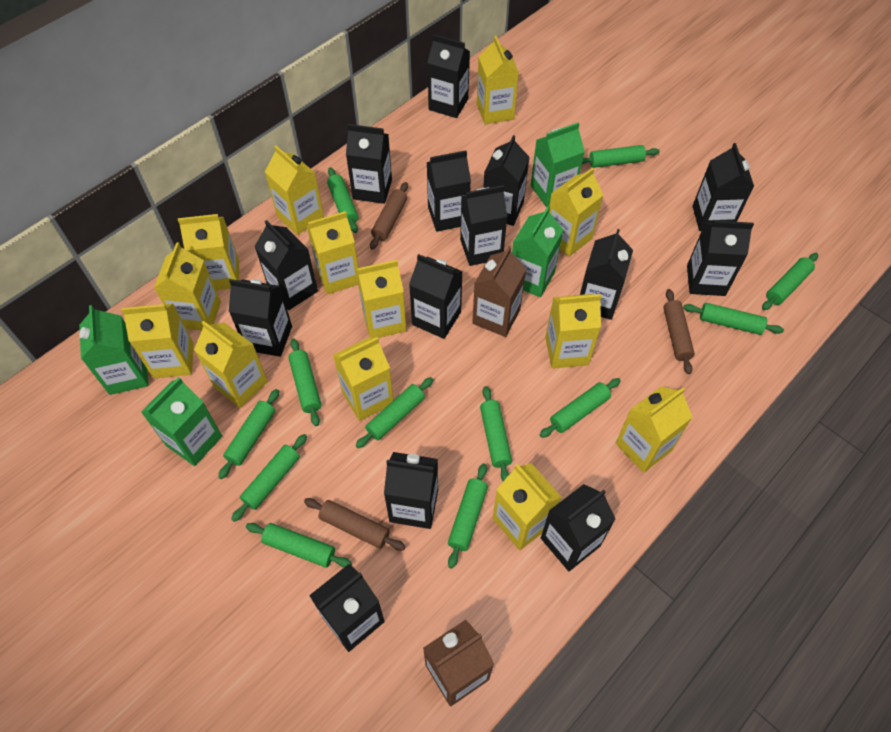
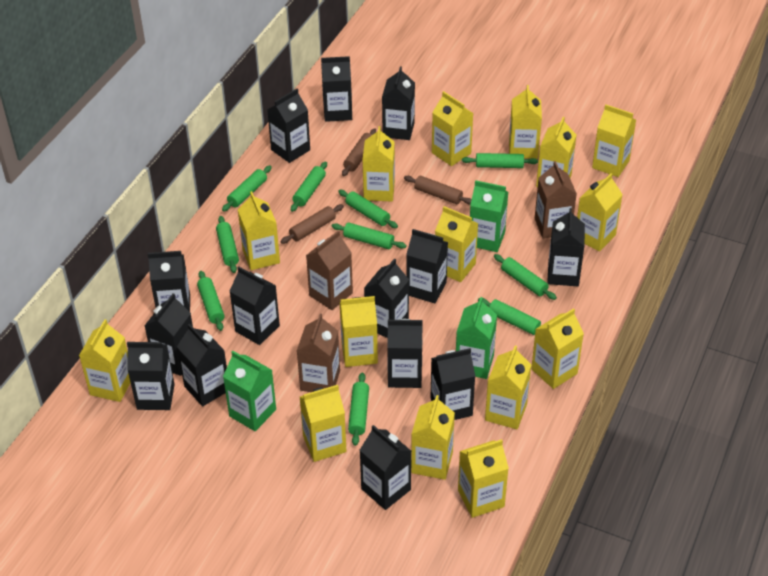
brown carton: 2 -> 3
green carton: 4 -> 3
green rolling pin: 12 -> 10
yellow carton: 13 -> 15

